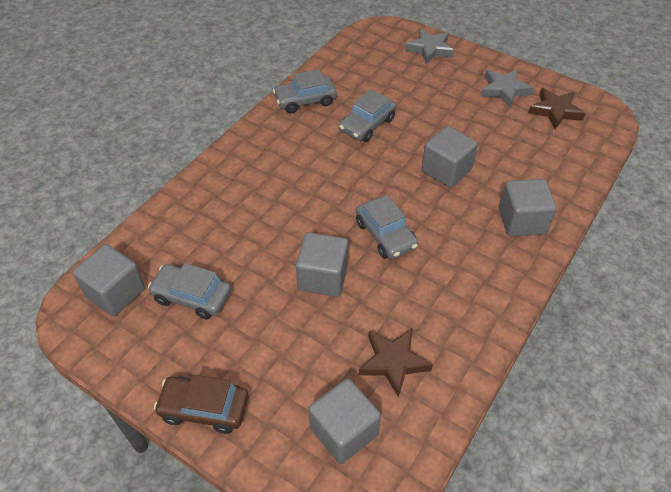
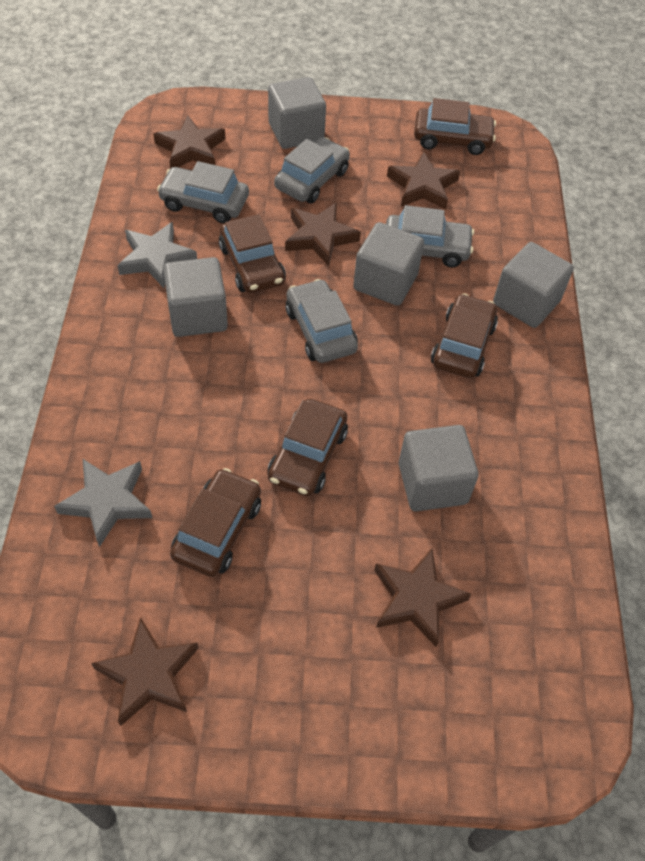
brown car: 1 -> 5
brown star: 2 -> 5

